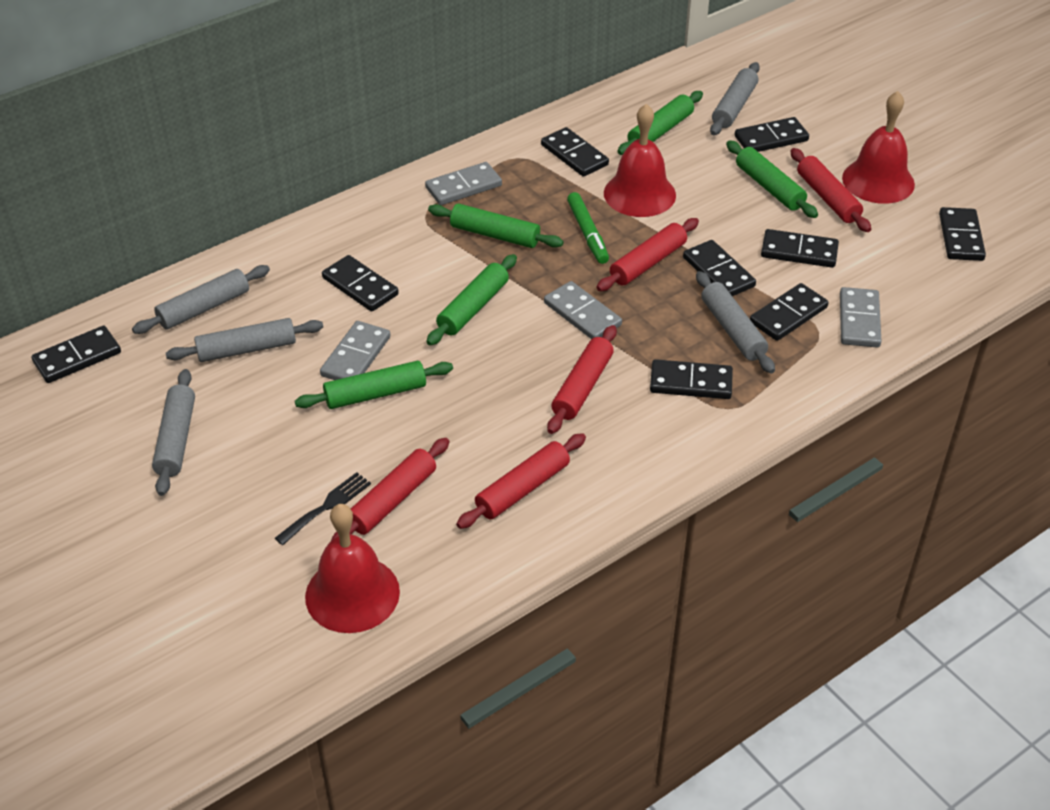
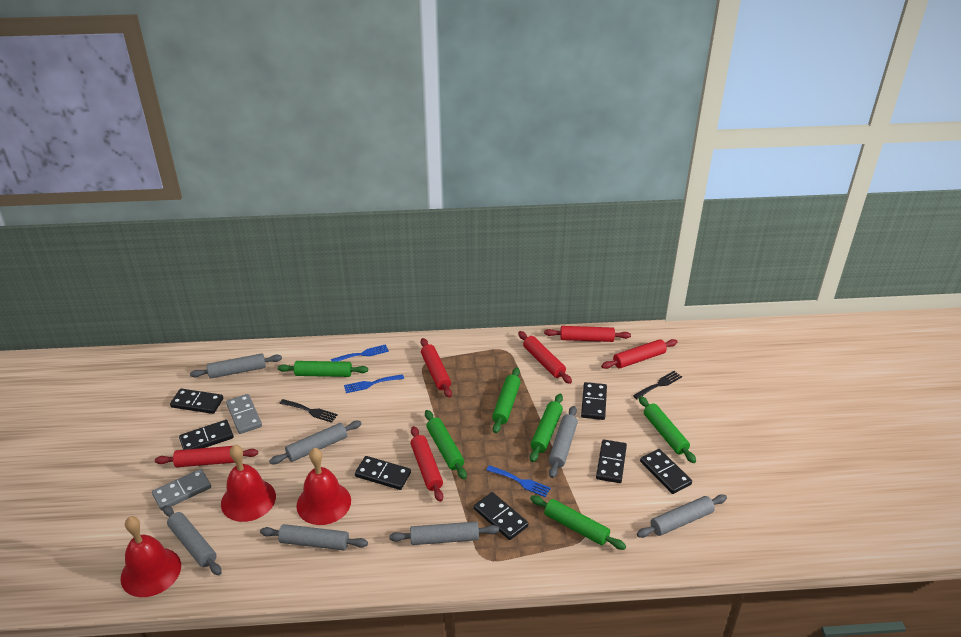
black domino: 9 -> 7
black fork: 1 -> 2
blue fork: 0 -> 3
green marker: 1 -> 0
green rolling pin: 5 -> 6
grey domino: 4 -> 2
grey rolling pin: 5 -> 7
red rolling pin: 5 -> 6

